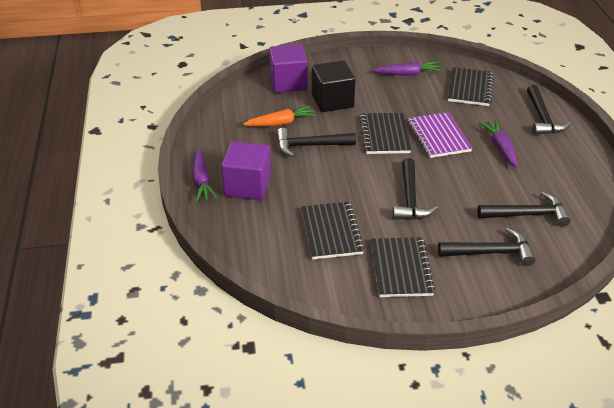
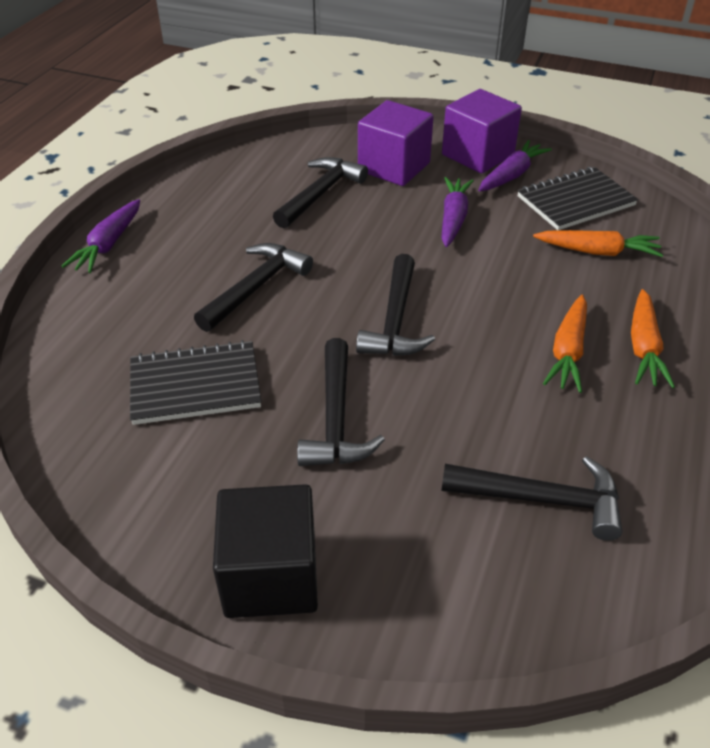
black notebook: 4 -> 2
orange carrot: 1 -> 3
purple notebook: 1 -> 0

